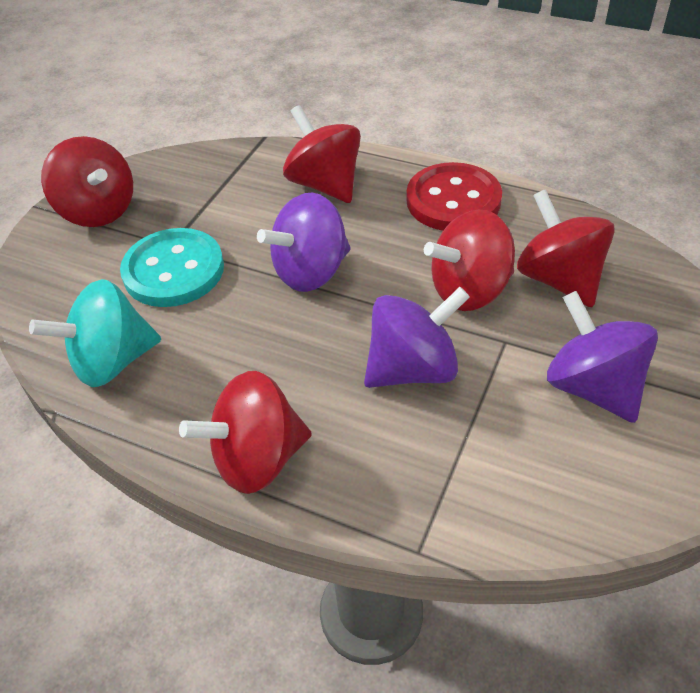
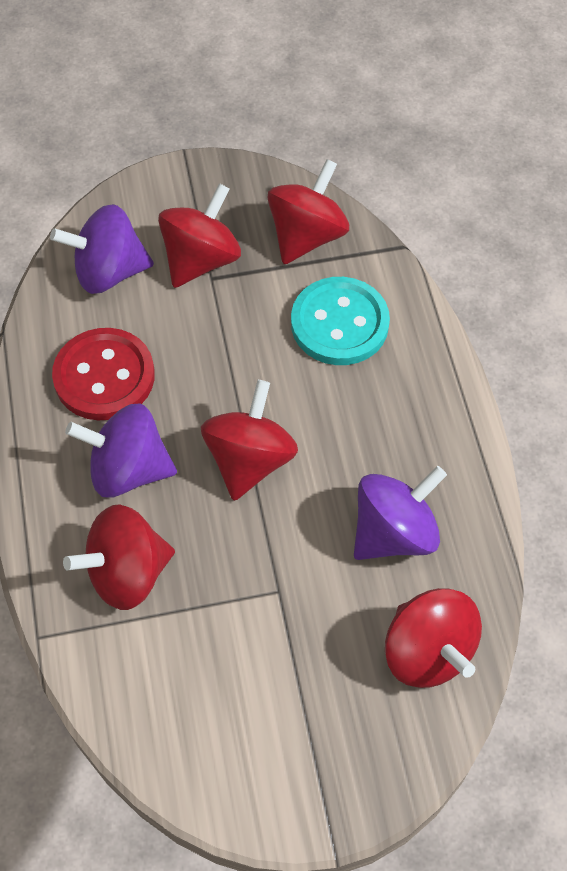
turquoise spinning top: 1 -> 0

